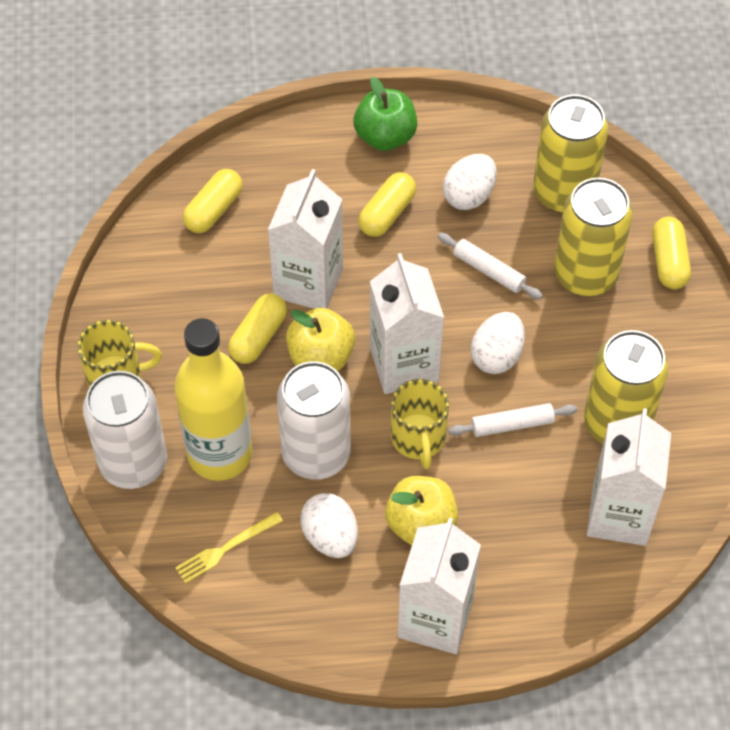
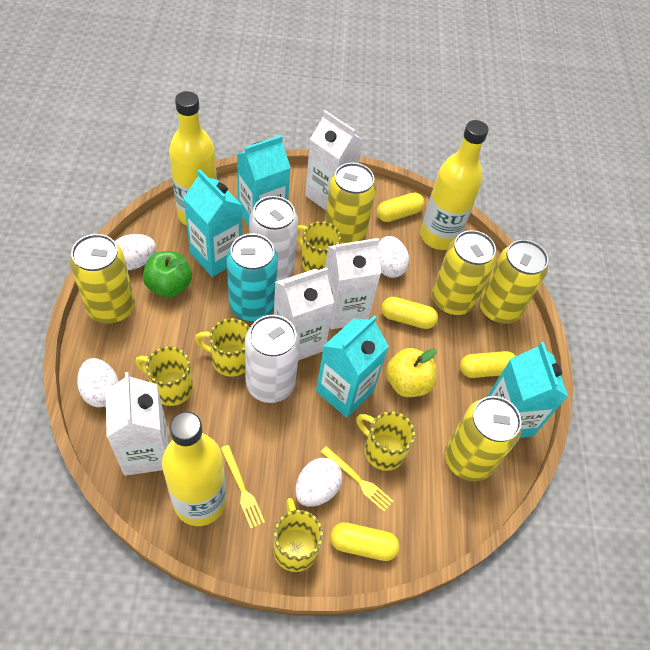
turquoise can: 0 -> 1
turquoise carton: 0 -> 4
white egg: 3 -> 4
white rolling pin: 2 -> 0
yellow apple: 2 -> 1
yellow bottle: 1 -> 3
yellow can: 3 -> 5
yellow fork: 1 -> 2
yellow mug: 2 -> 5

